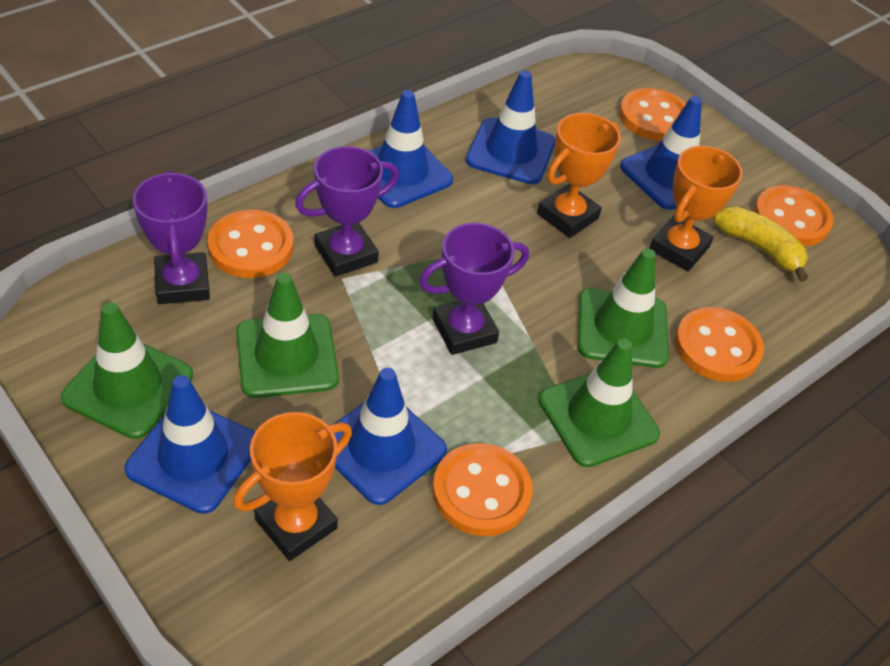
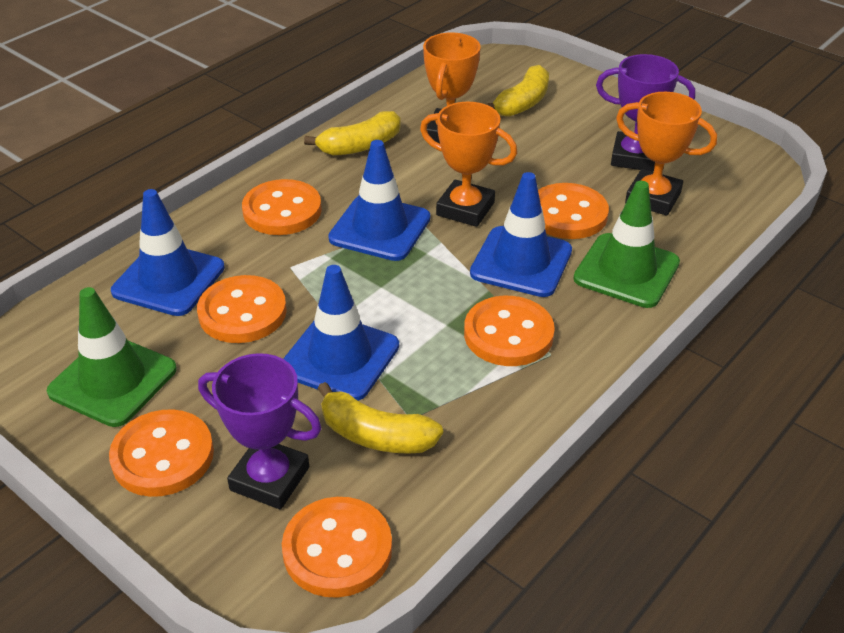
blue traffic cone: 5 -> 4
green traffic cone: 4 -> 2
orange button: 5 -> 6
purple trophy: 3 -> 2
yellow banana: 1 -> 3

